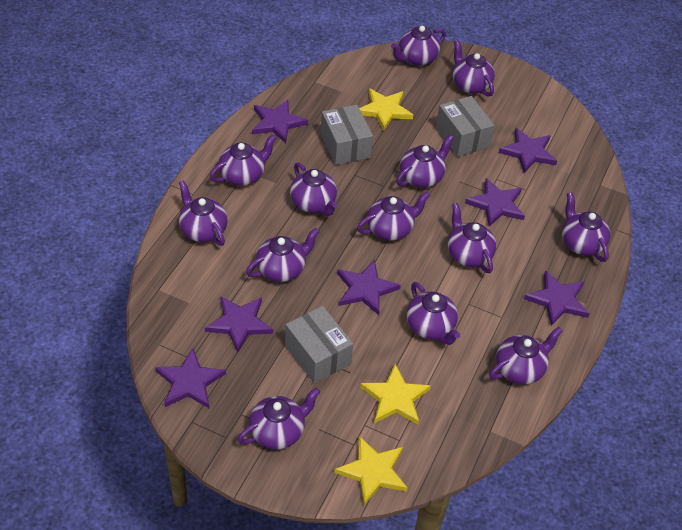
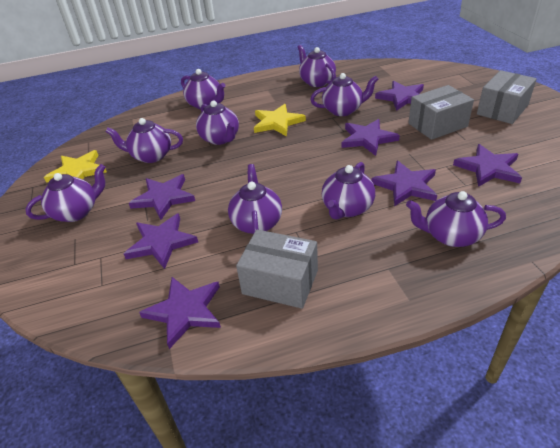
purple teapot: 13 -> 9
yellow star: 3 -> 2

